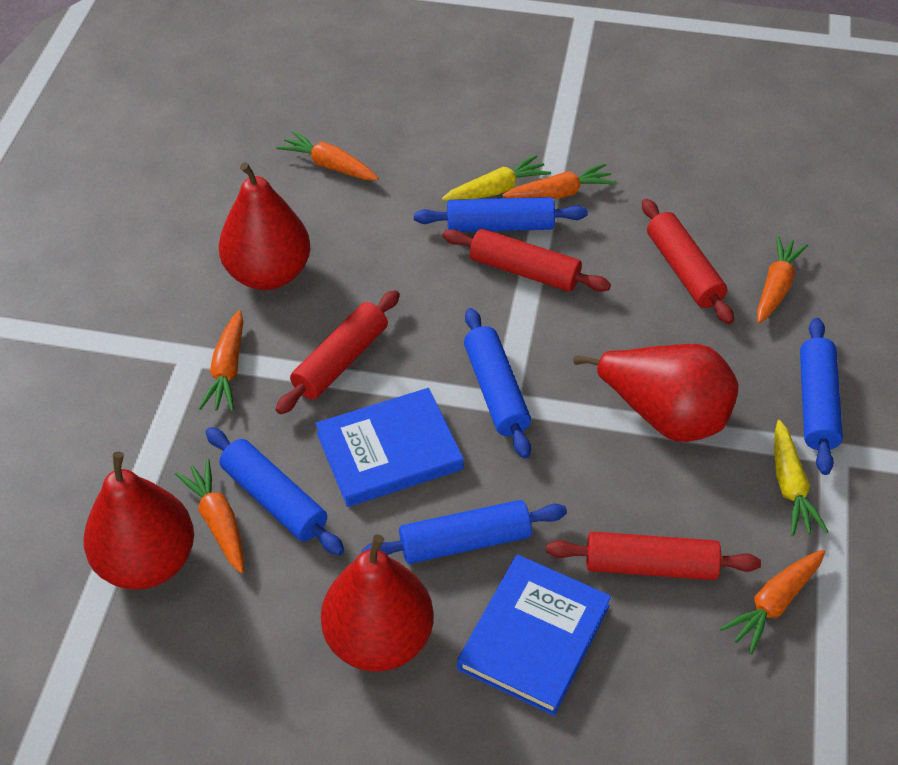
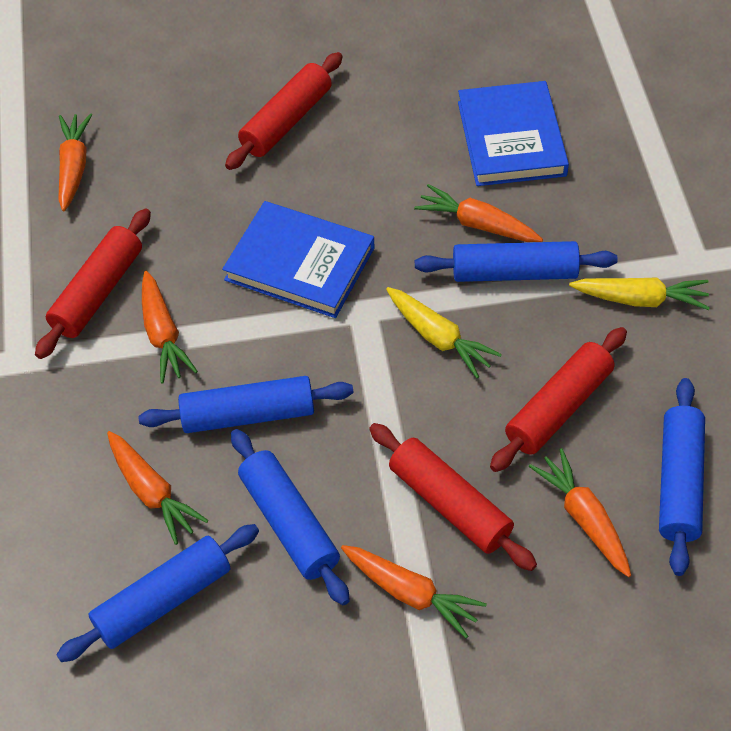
red pear: 4 -> 0

